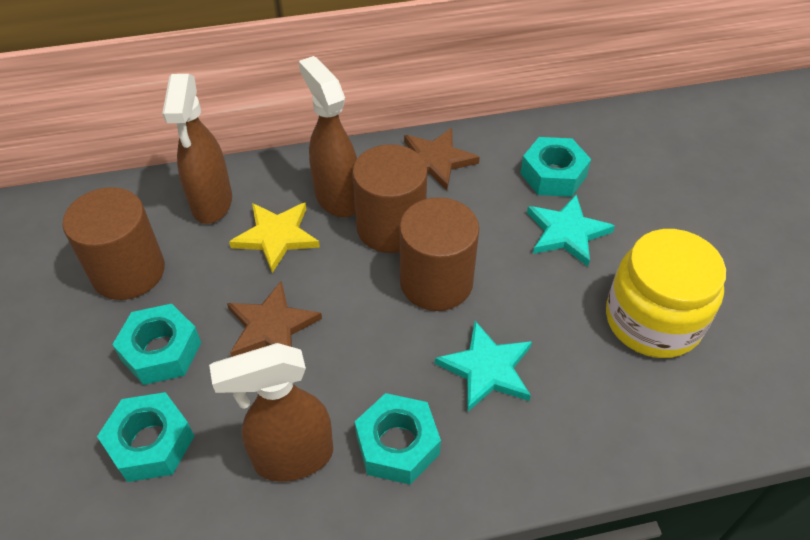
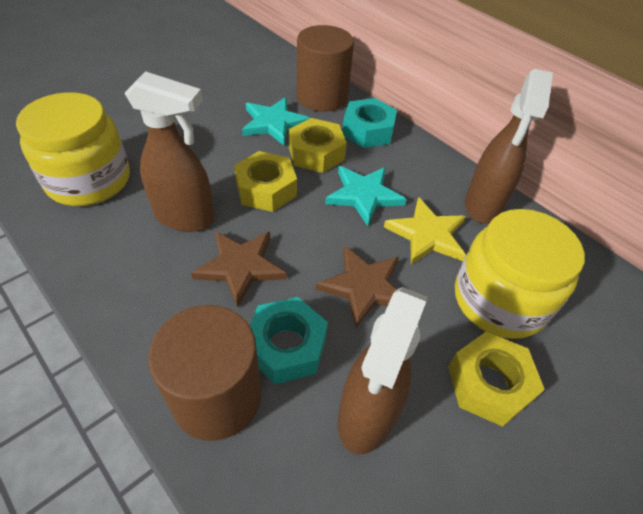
brown cylinder: 3 -> 2
turquoise nut: 4 -> 2
yellow jar: 1 -> 2
yellow nut: 0 -> 3

